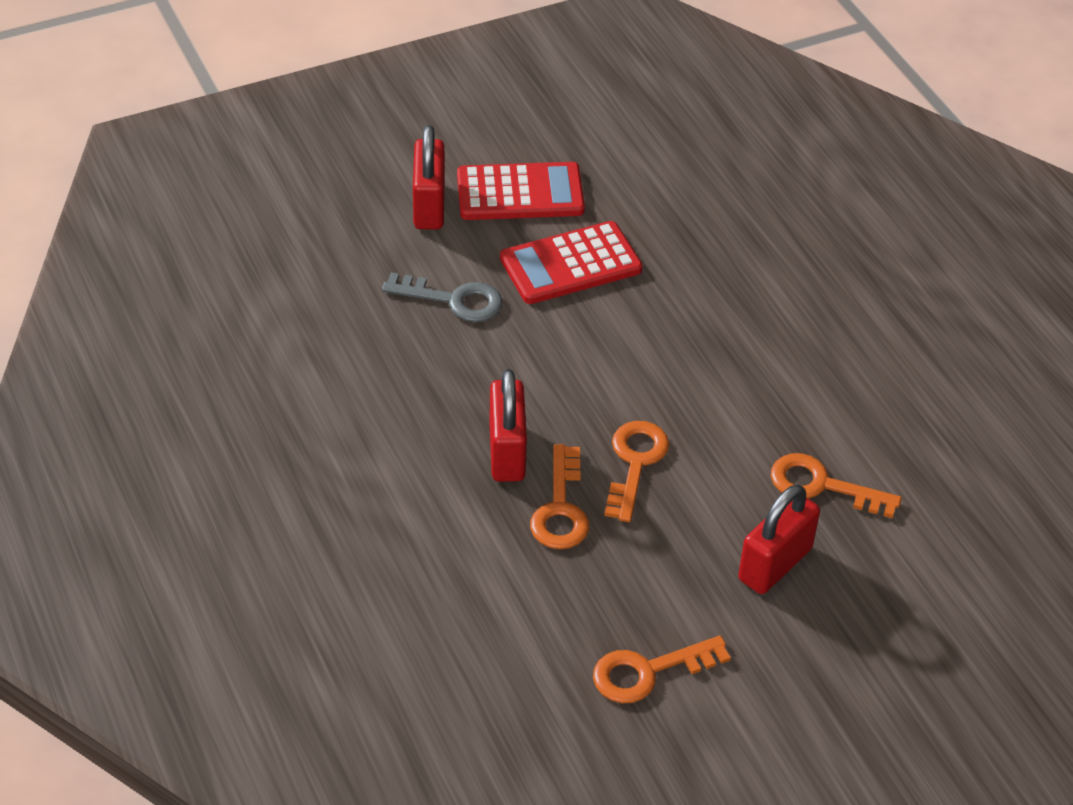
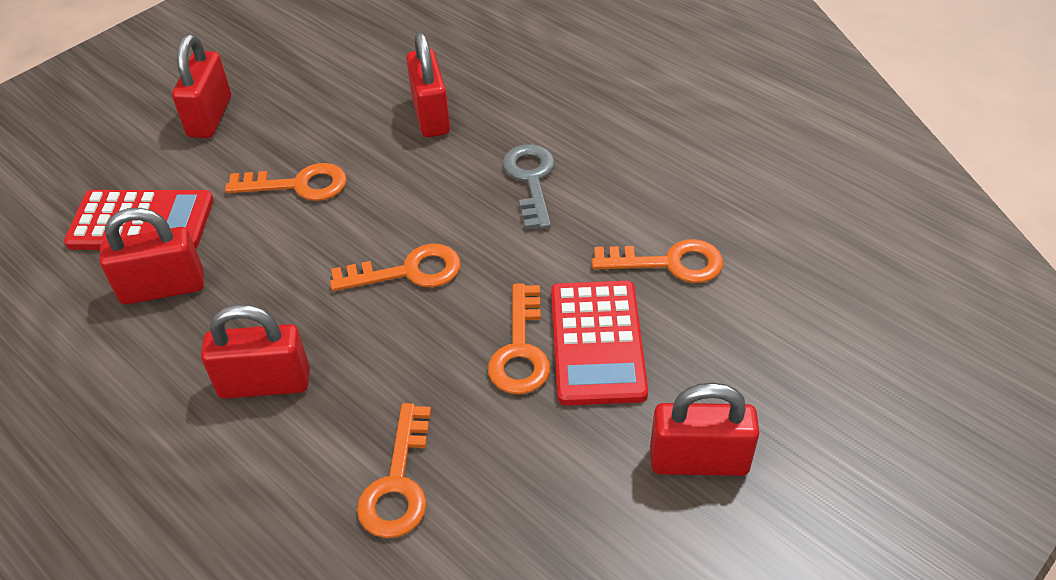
orange key: 4 -> 5
red padlock: 3 -> 5

